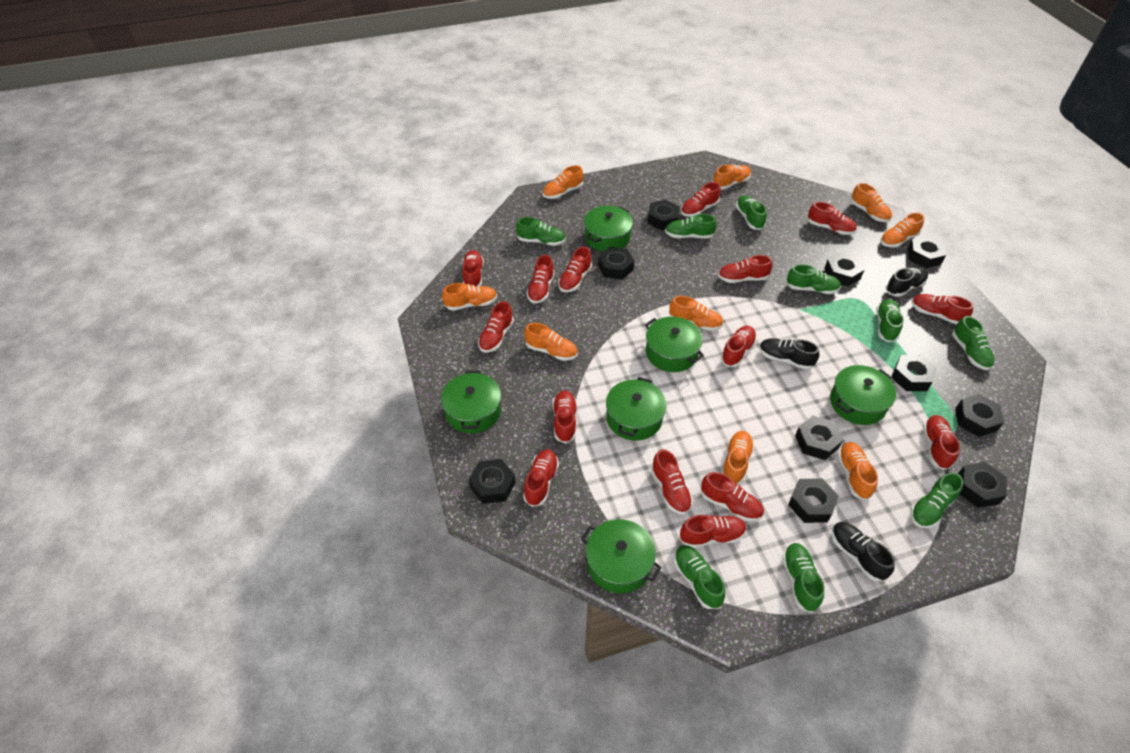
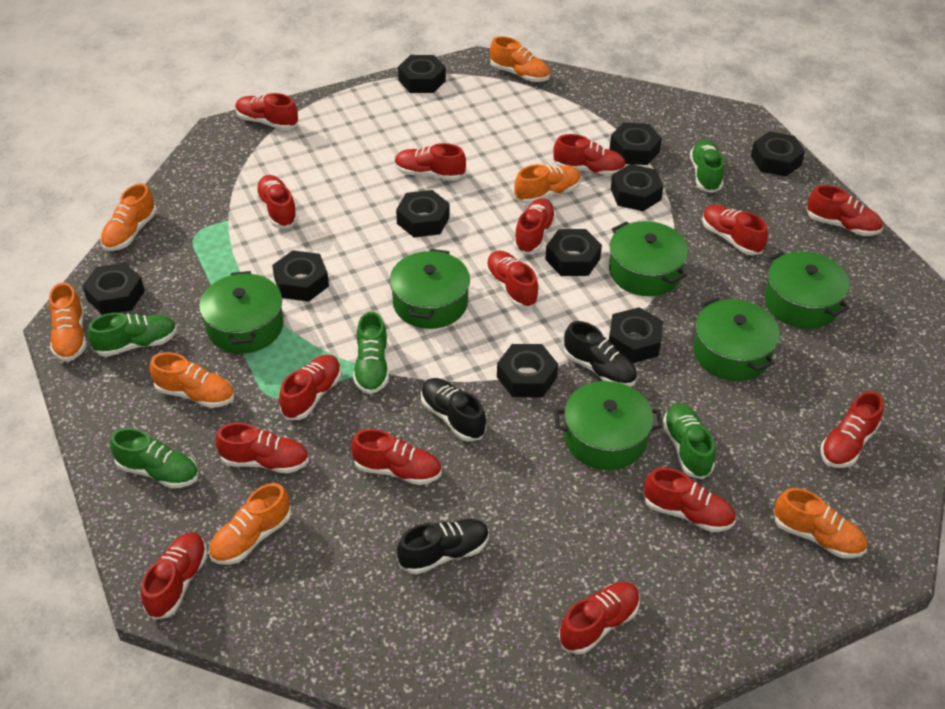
green shoe: 9 -> 5
orange shoe: 9 -> 7

